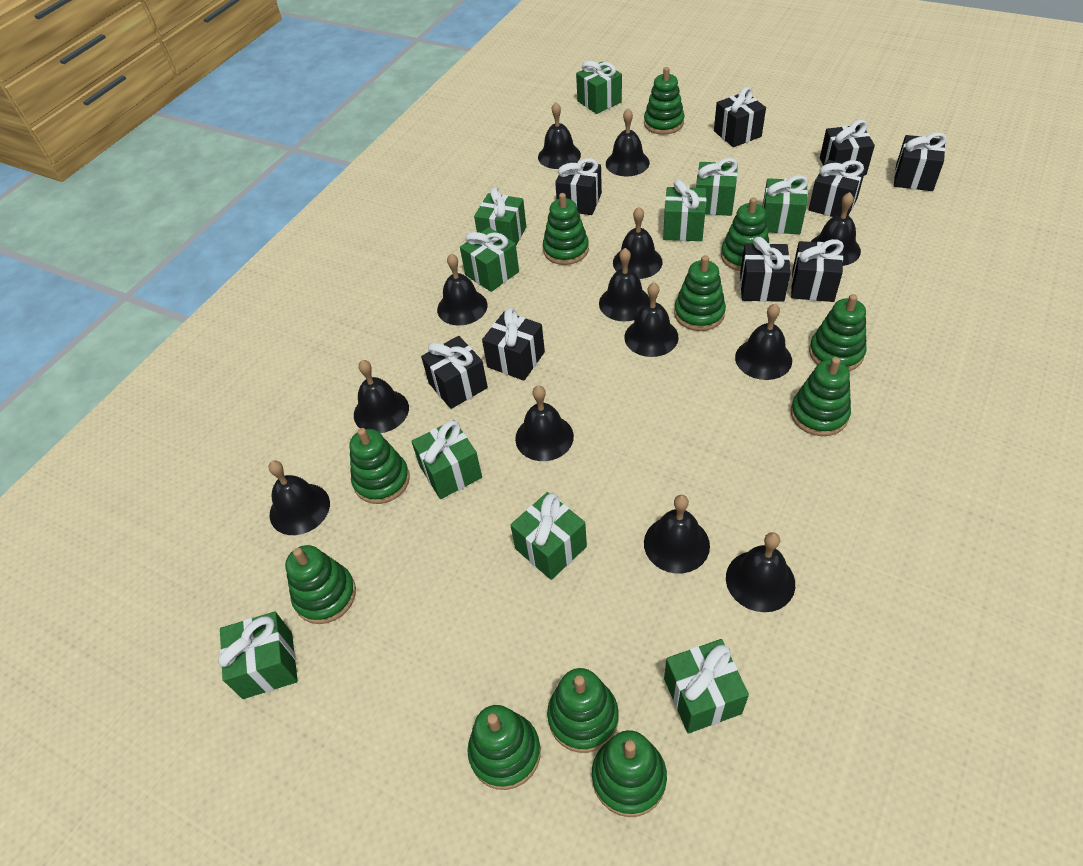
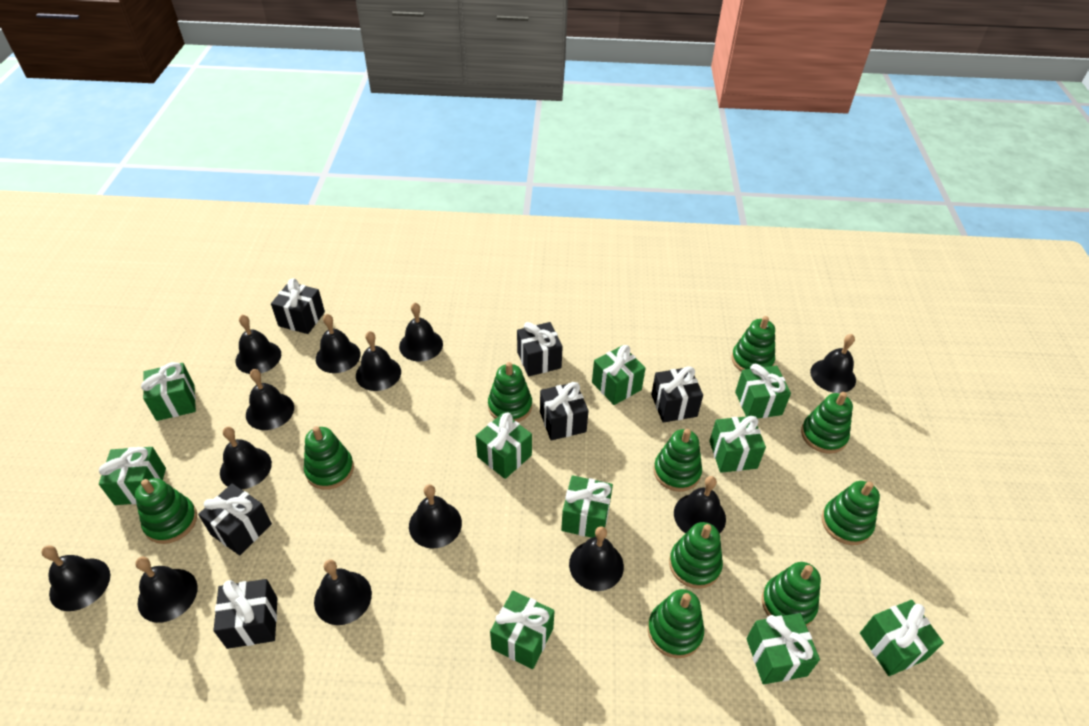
black gift: 9 -> 6
green stacking toy: 11 -> 10

